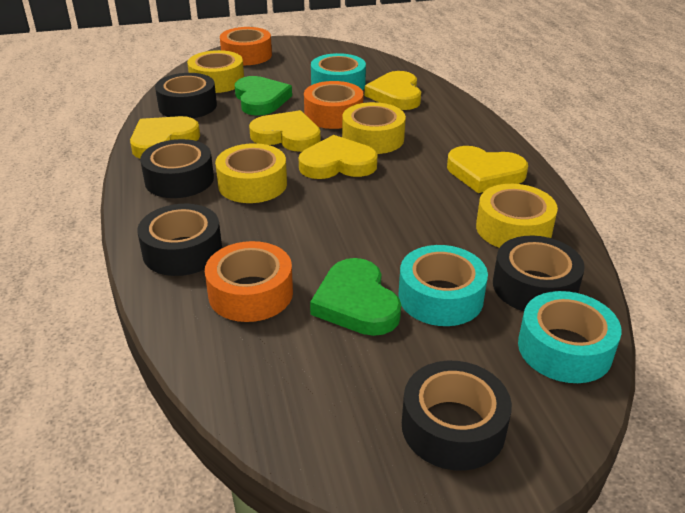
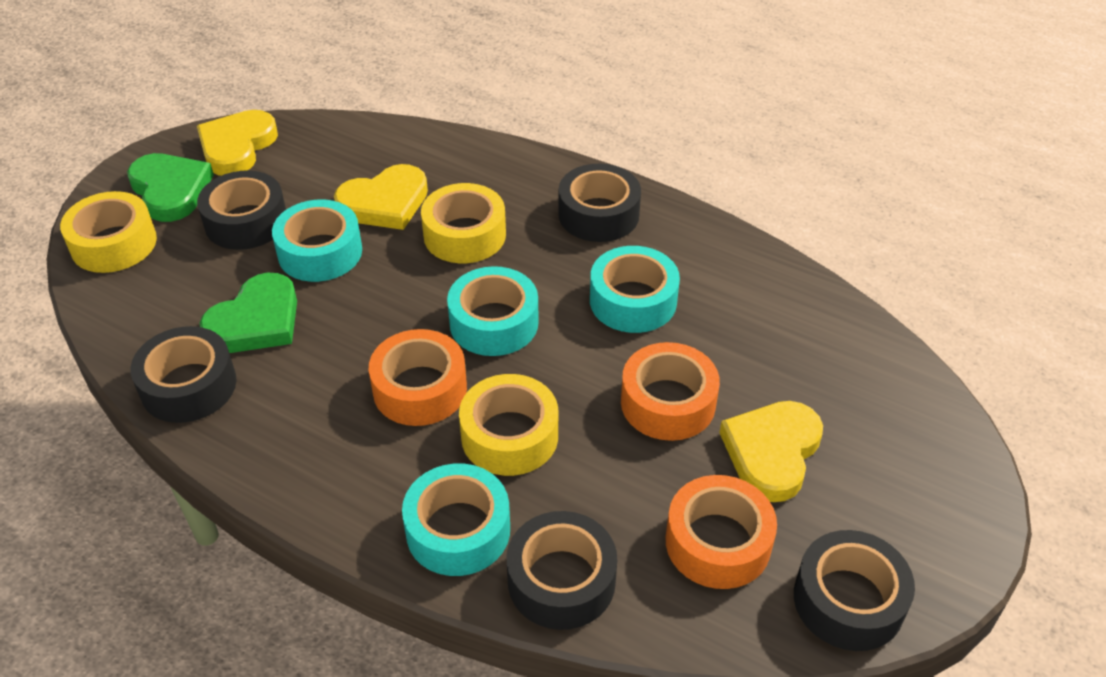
turquoise tape: 3 -> 4
yellow heart: 5 -> 3
yellow tape: 4 -> 3

